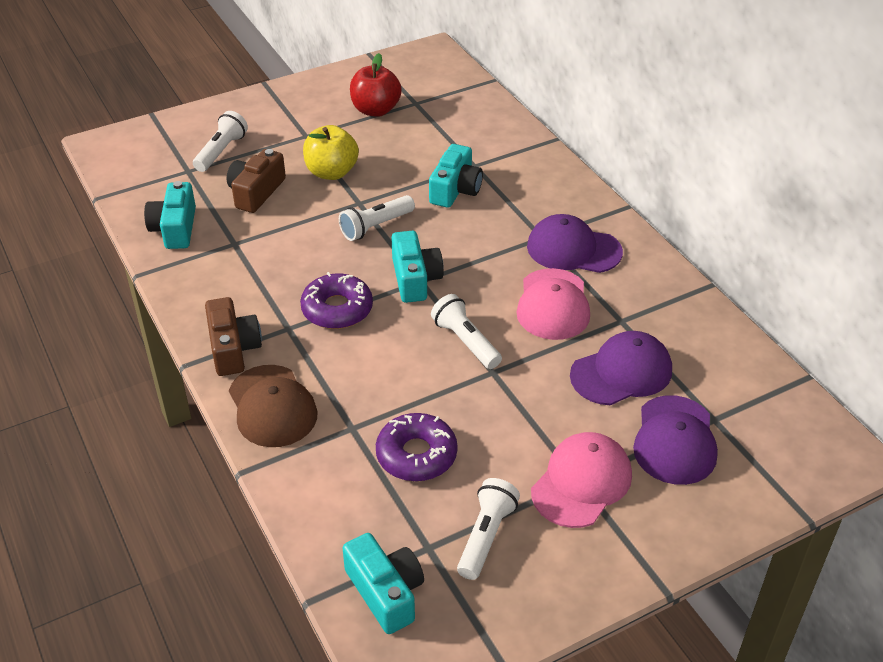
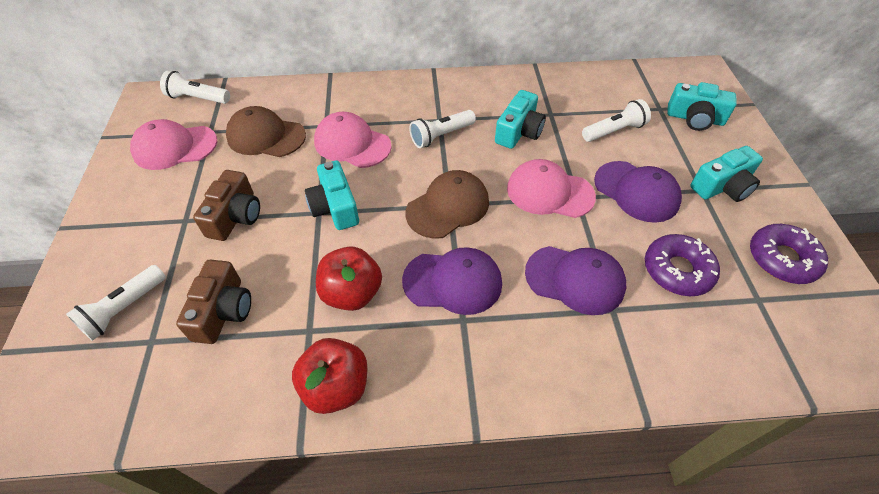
brown cap: 1 -> 2
pink cap: 2 -> 3
red apple: 1 -> 2
yellow apple: 1 -> 0

